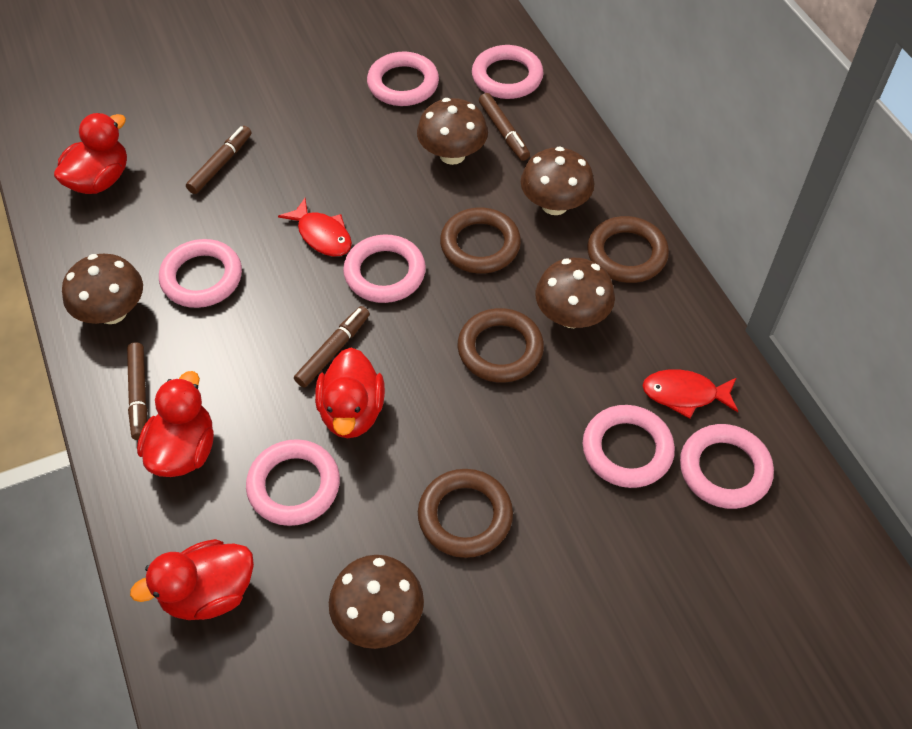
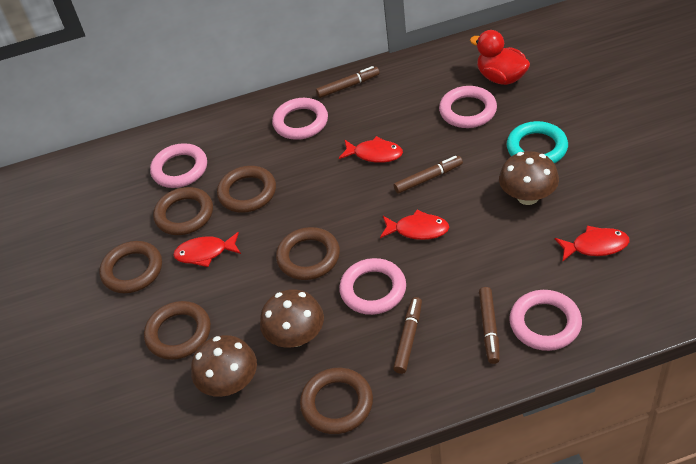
brown mushroom: 5 -> 3
brown ring: 4 -> 6
pink ring: 7 -> 5
red duck: 4 -> 1
red fish: 2 -> 4
turquoise ring: 0 -> 1

